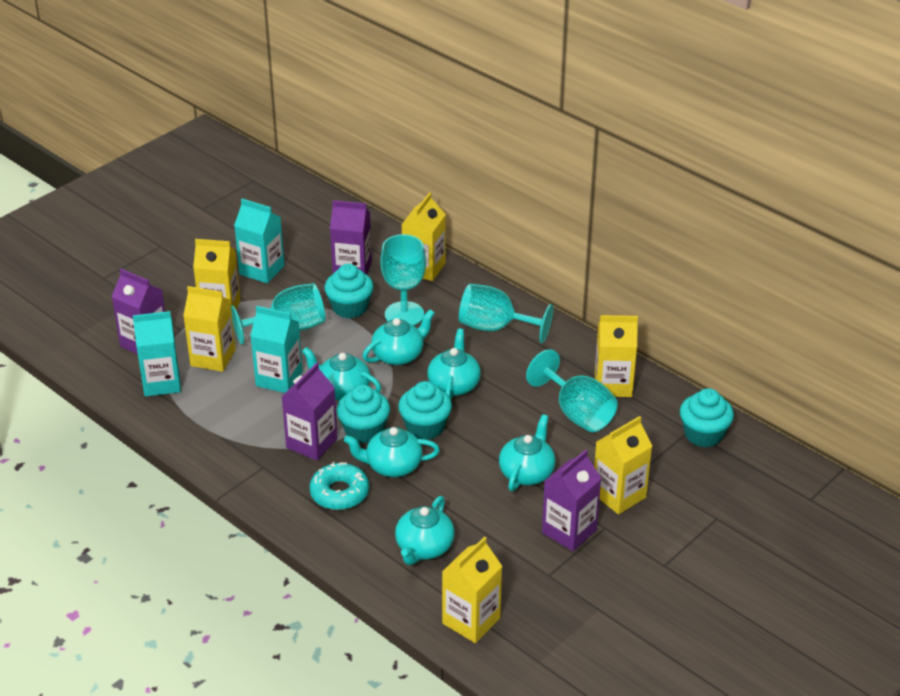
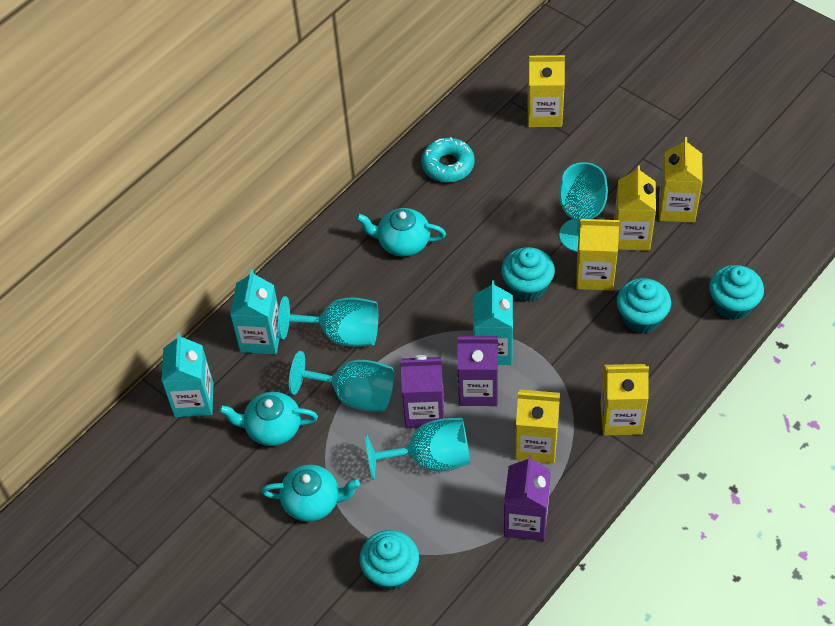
purple carton: 4 -> 3
turquoise teapot: 6 -> 3

